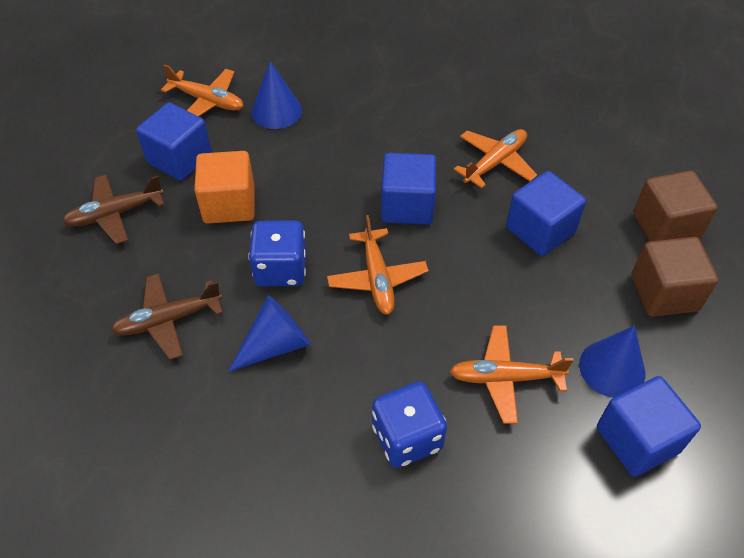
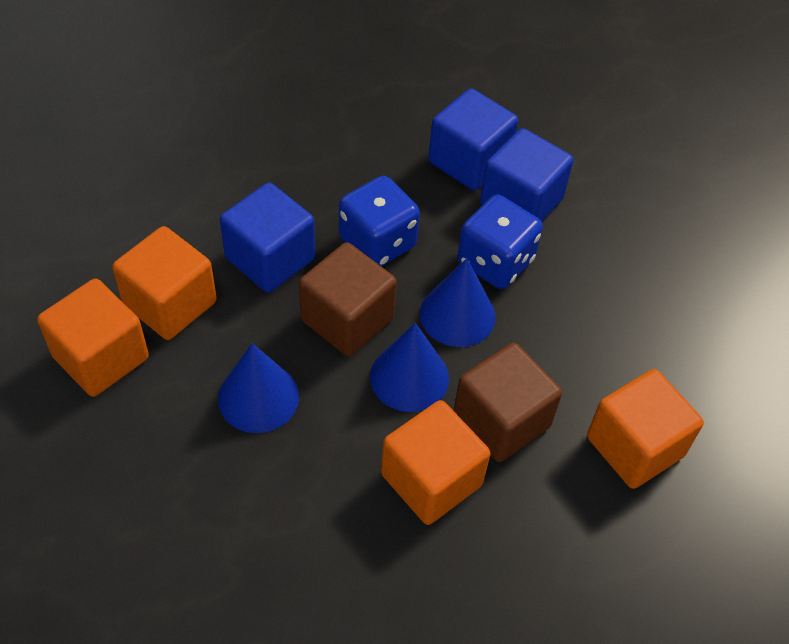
blue cube: 4 -> 3
brown plane: 2 -> 0
orange cube: 1 -> 4
orange plane: 4 -> 0

